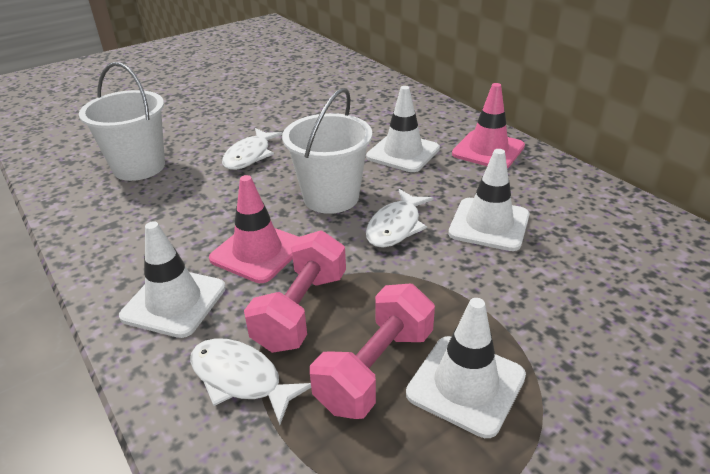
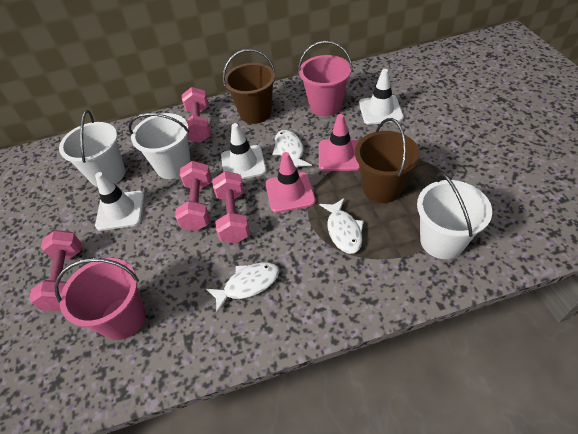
brown bucket: 0 -> 2
pink bucket: 0 -> 2
pink dumbbell: 2 -> 4
white bucket: 2 -> 3
white traffic cone: 4 -> 3

